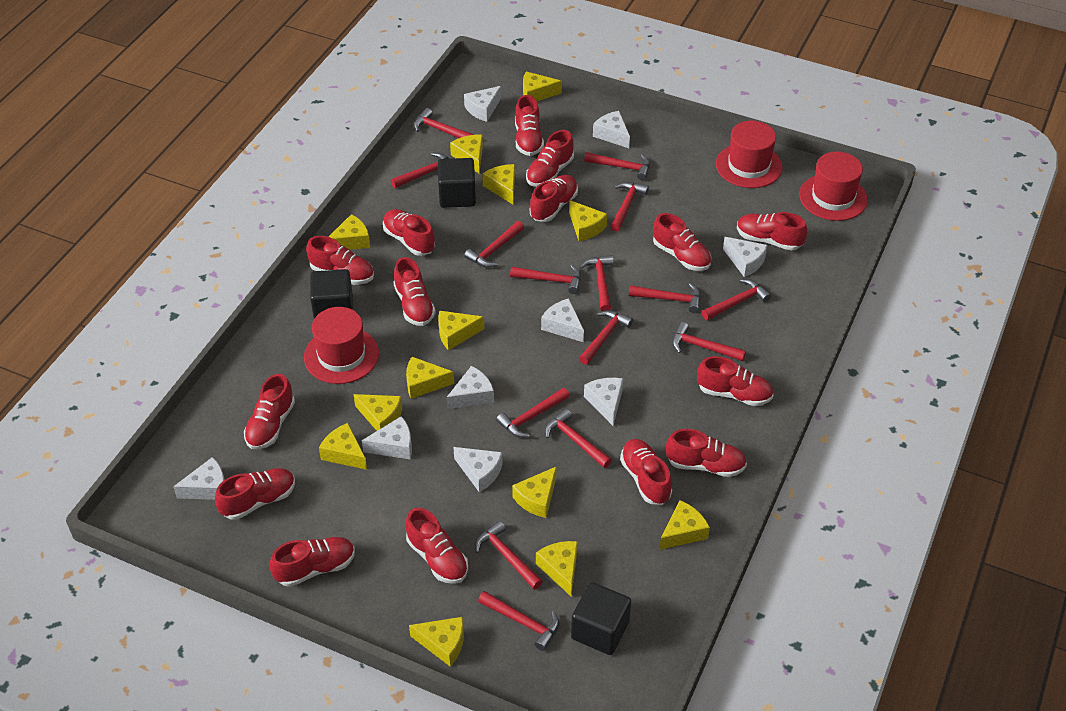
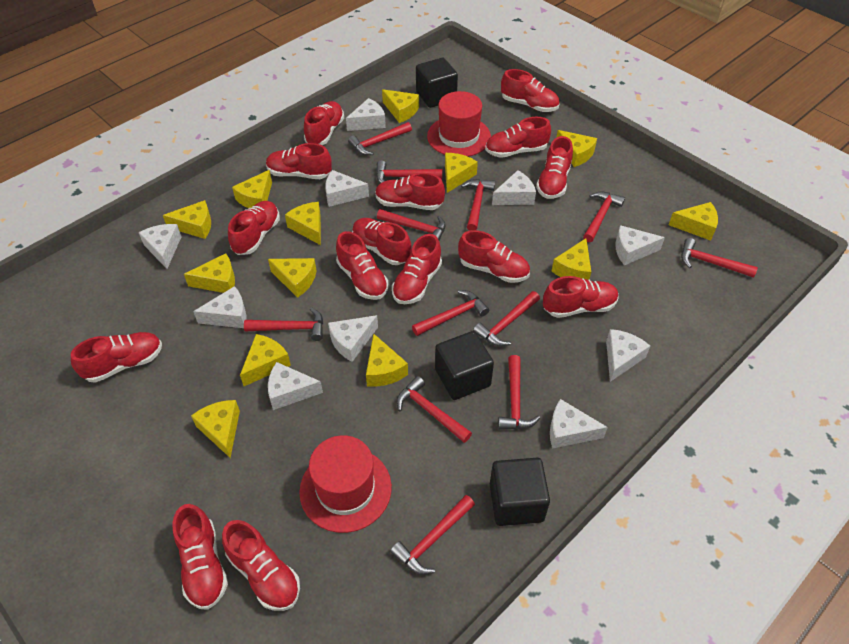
red hammer: 15 -> 12
red hat: 3 -> 2
white cheese: 9 -> 10

